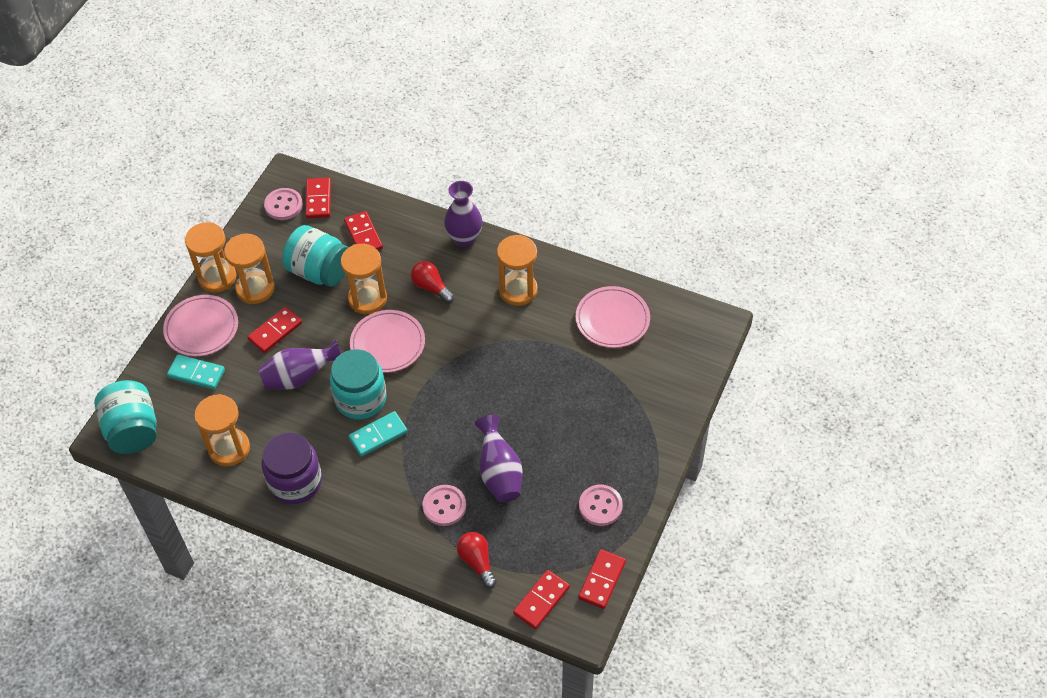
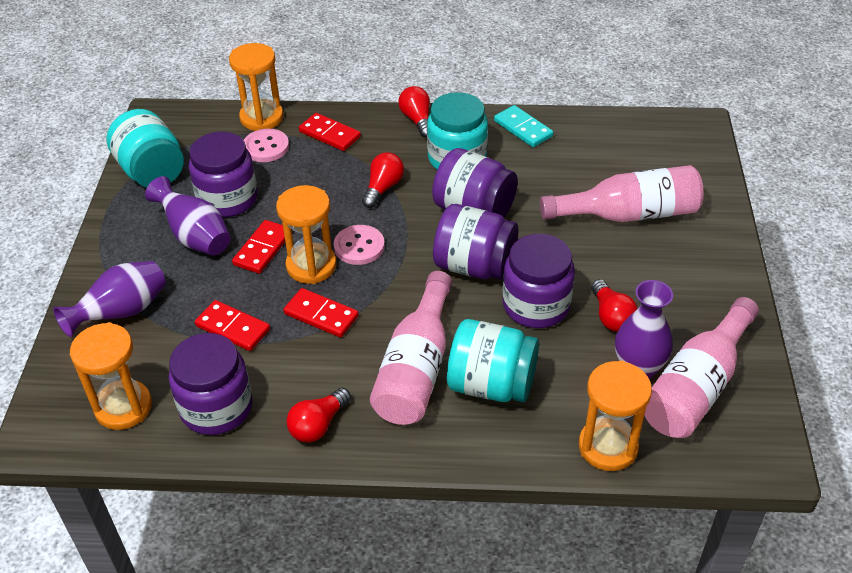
orange hourglass: 5 -> 4
pink bottle: 0 -> 3
pink button: 3 -> 2
pink plate: 3 -> 0
purple jar: 1 -> 5
red domino: 5 -> 4
red light bulb: 2 -> 4
turquoise domino: 2 -> 1

